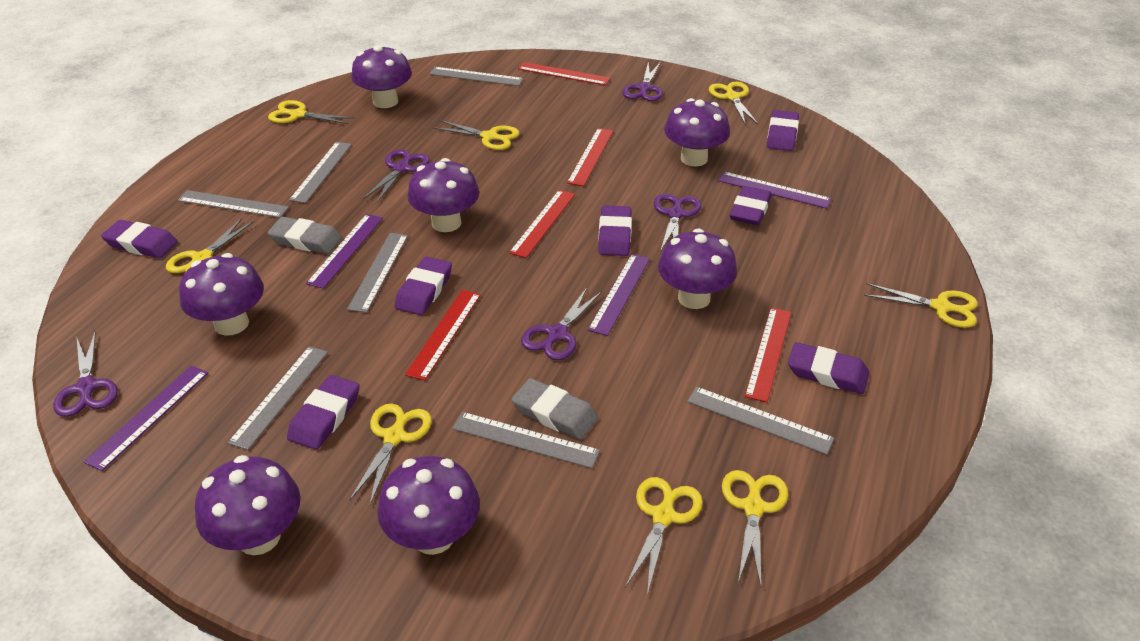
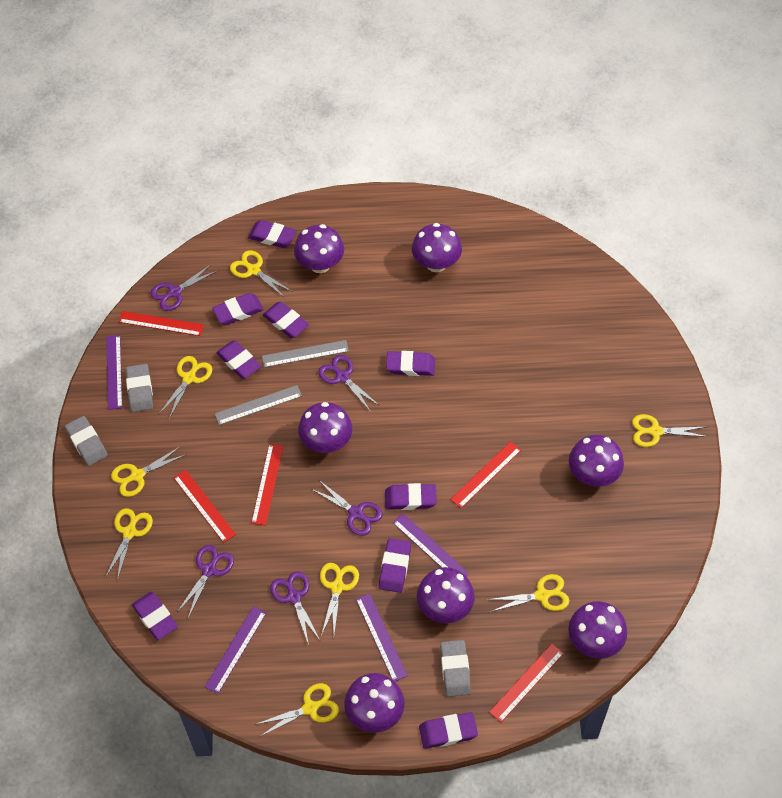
grey eraser: 2 -> 3
grey ruler: 7 -> 2
purple eraser: 7 -> 9

